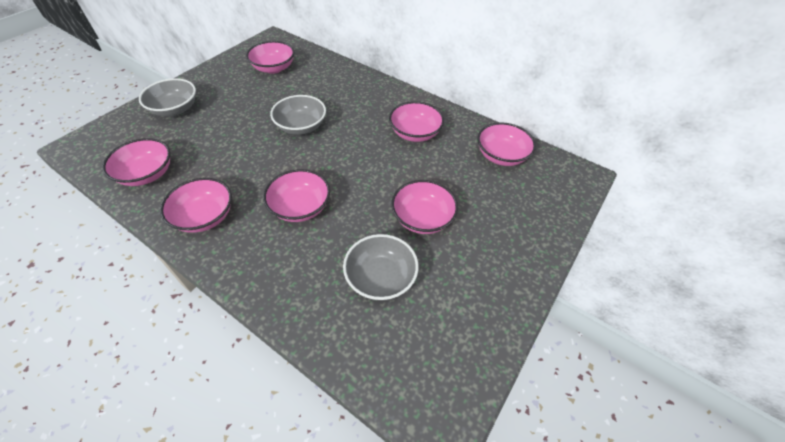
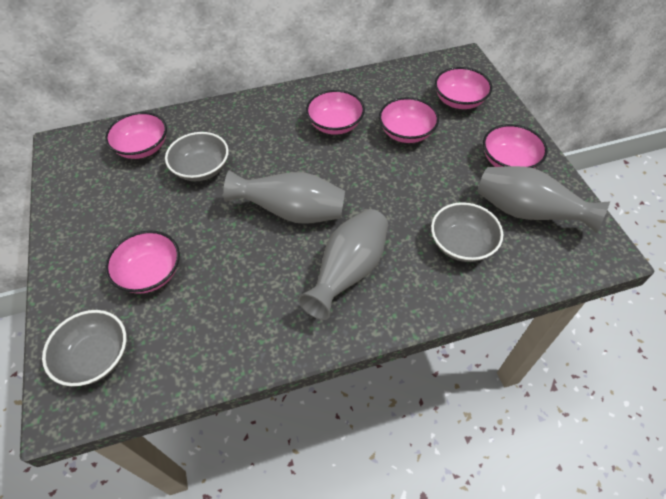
grey vase: 0 -> 3
pink bowl: 7 -> 6

